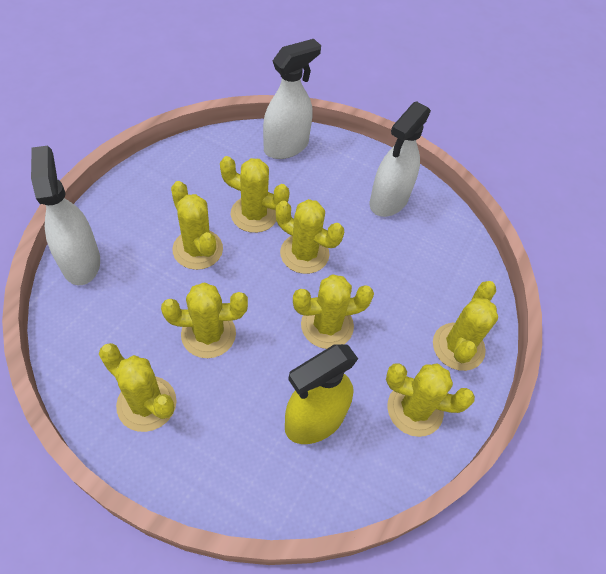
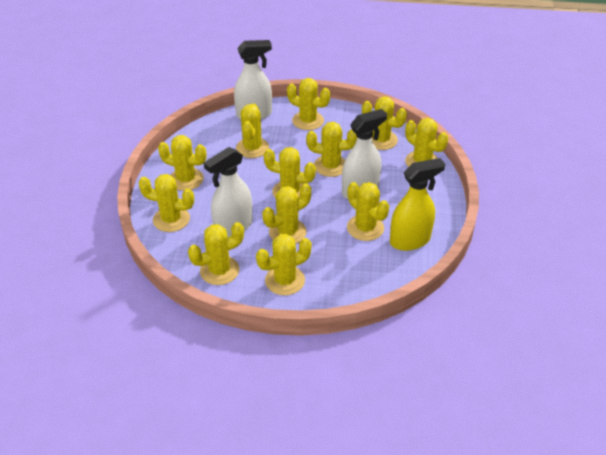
yellow cactus: 8 -> 12

